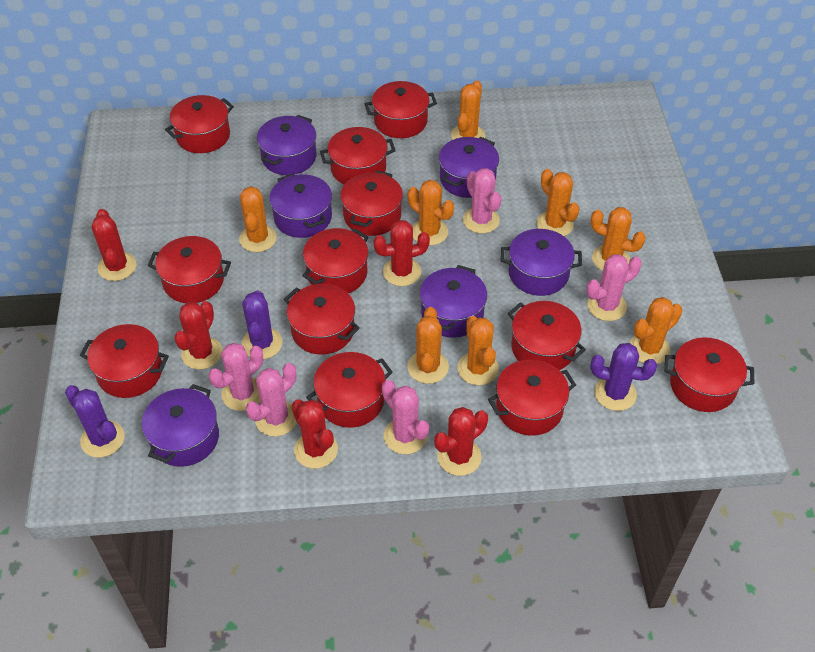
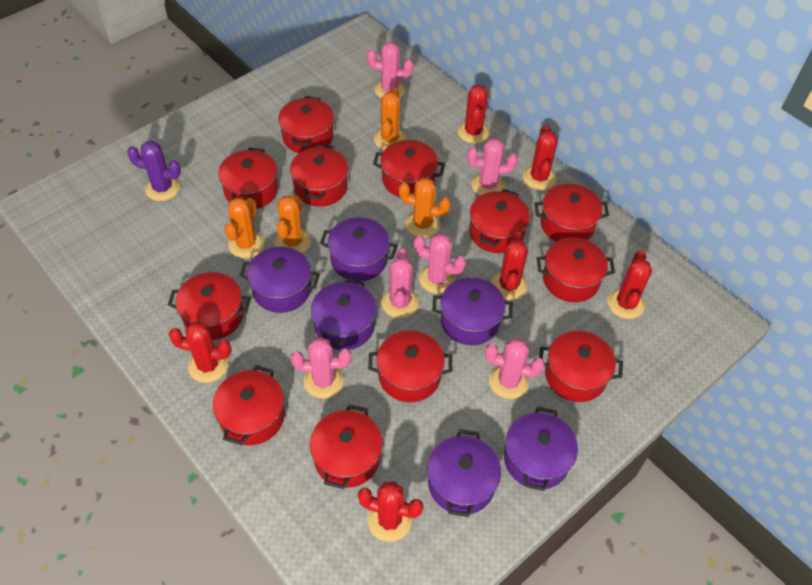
orange cactus: 8 -> 4
pink cactus: 5 -> 6
purple cactus: 3 -> 1
red cactus: 5 -> 6

